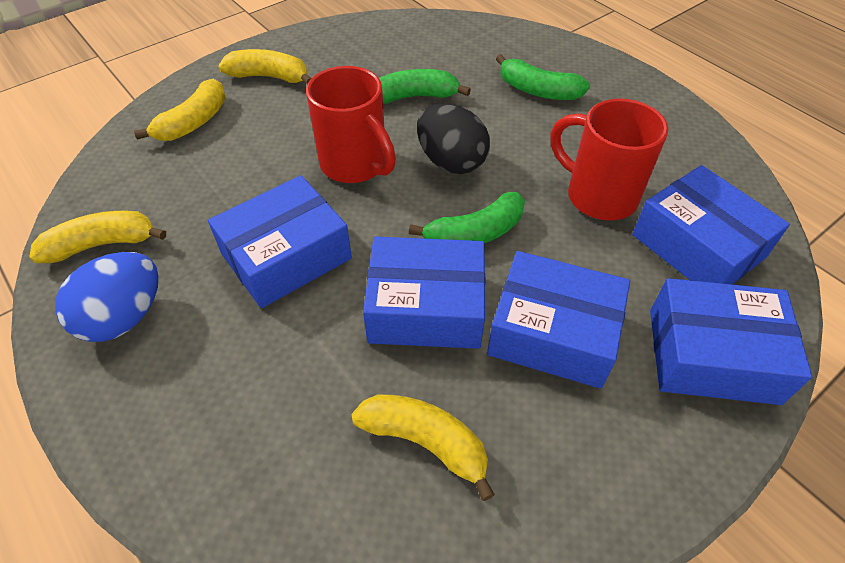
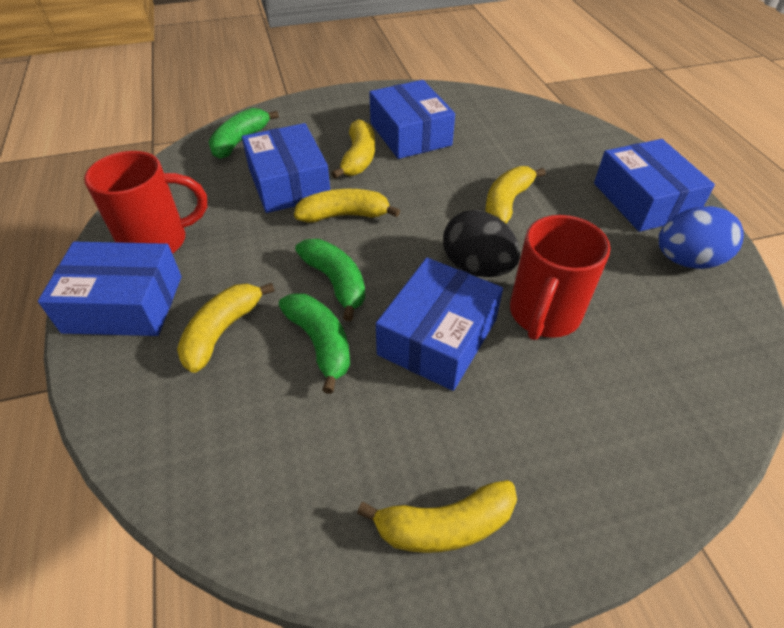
yellow banana: 4 -> 5

